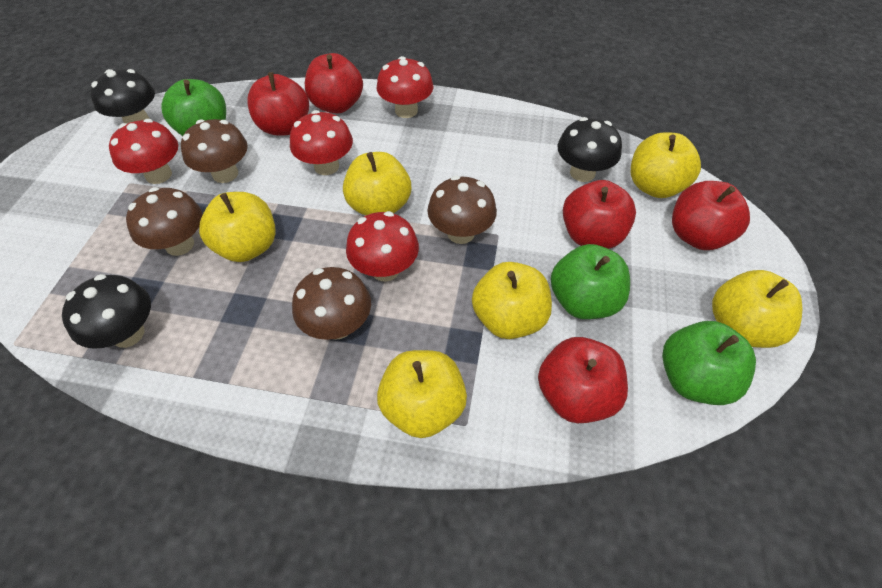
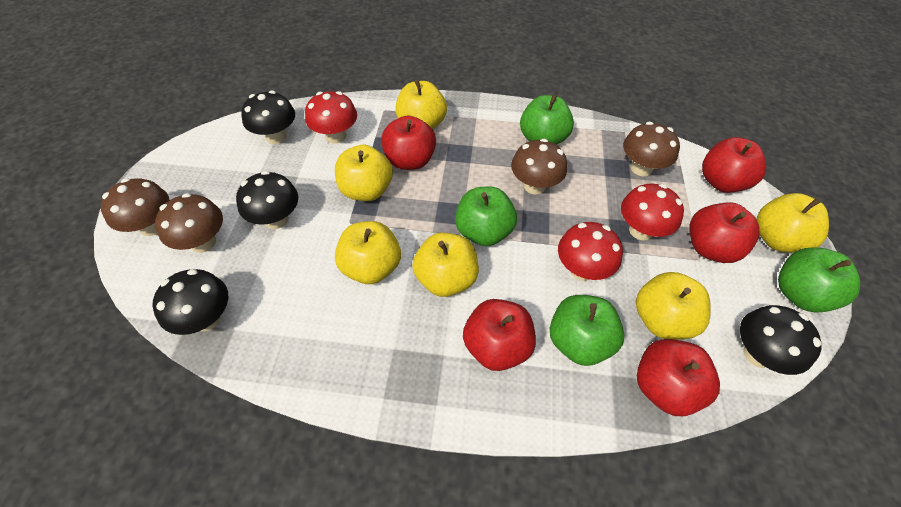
black mushroom: 3 -> 4
green apple: 3 -> 4
red mushroom: 4 -> 3

